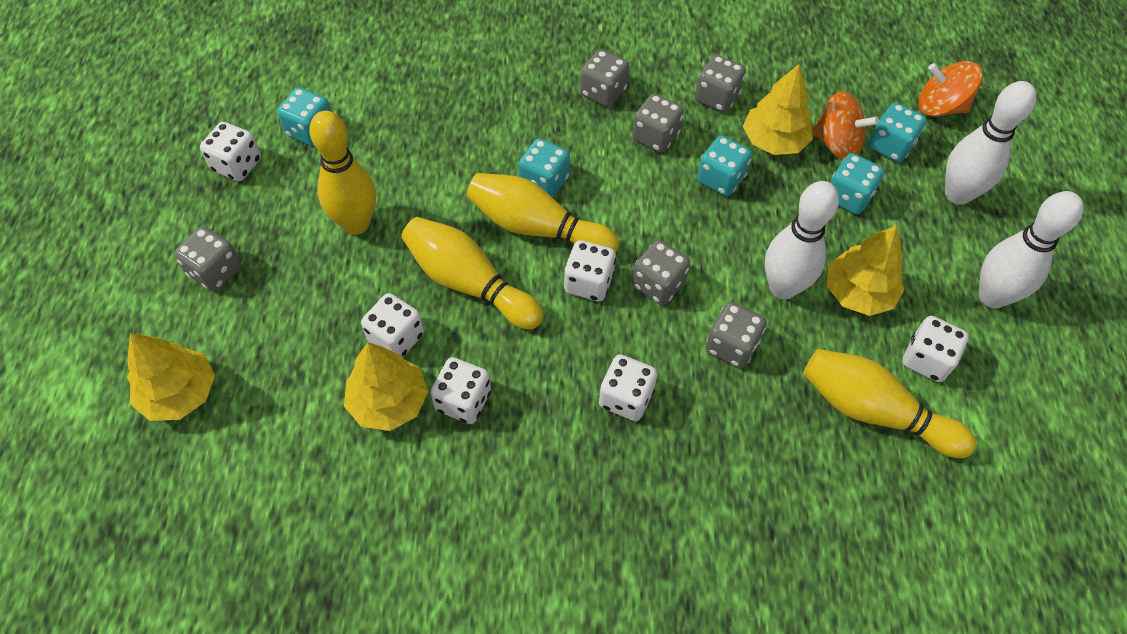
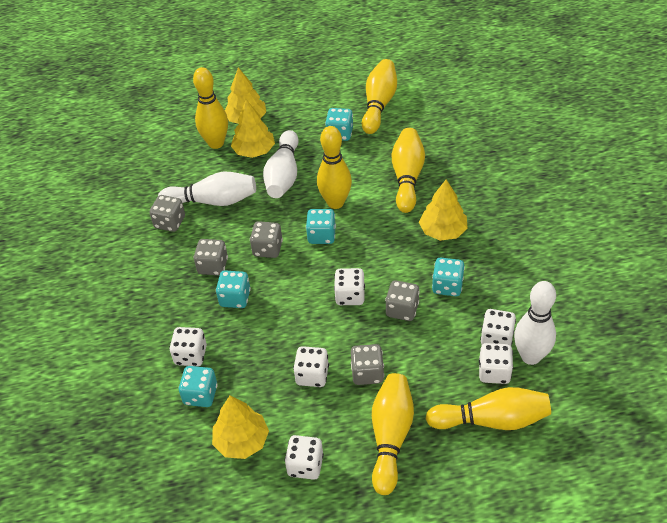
grey dice: 6 -> 5
orange spinning top: 2 -> 0
yellow bowling pin: 4 -> 6

